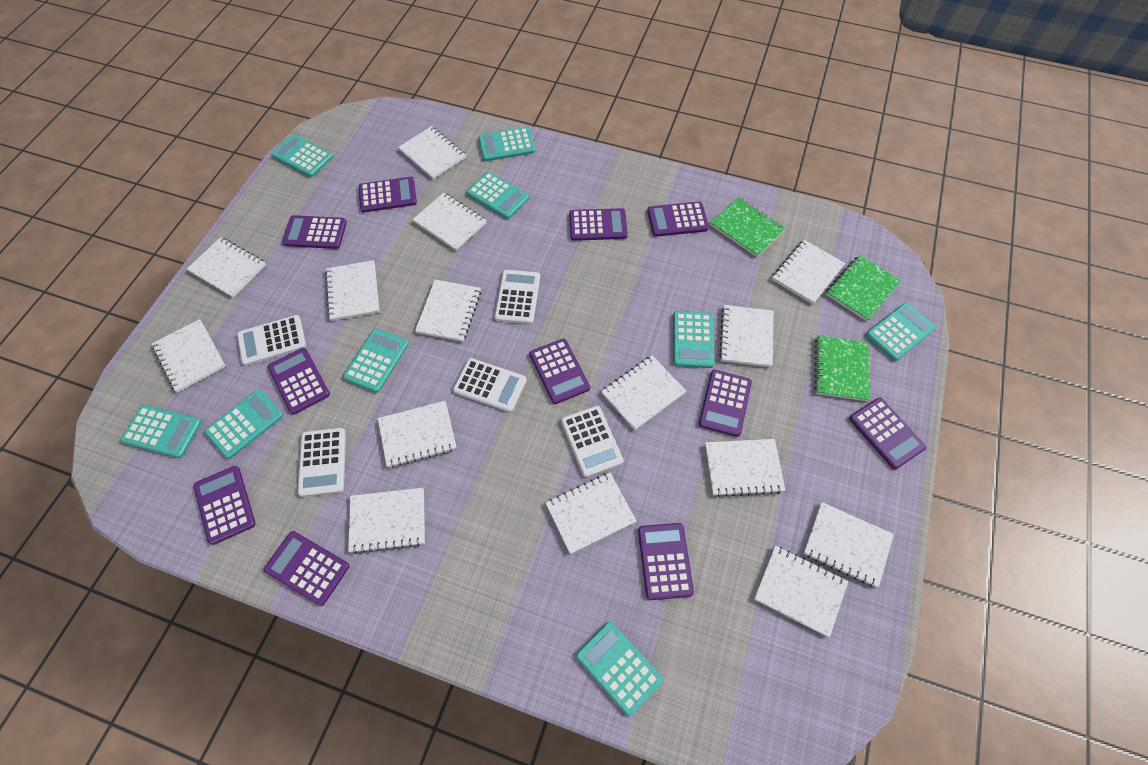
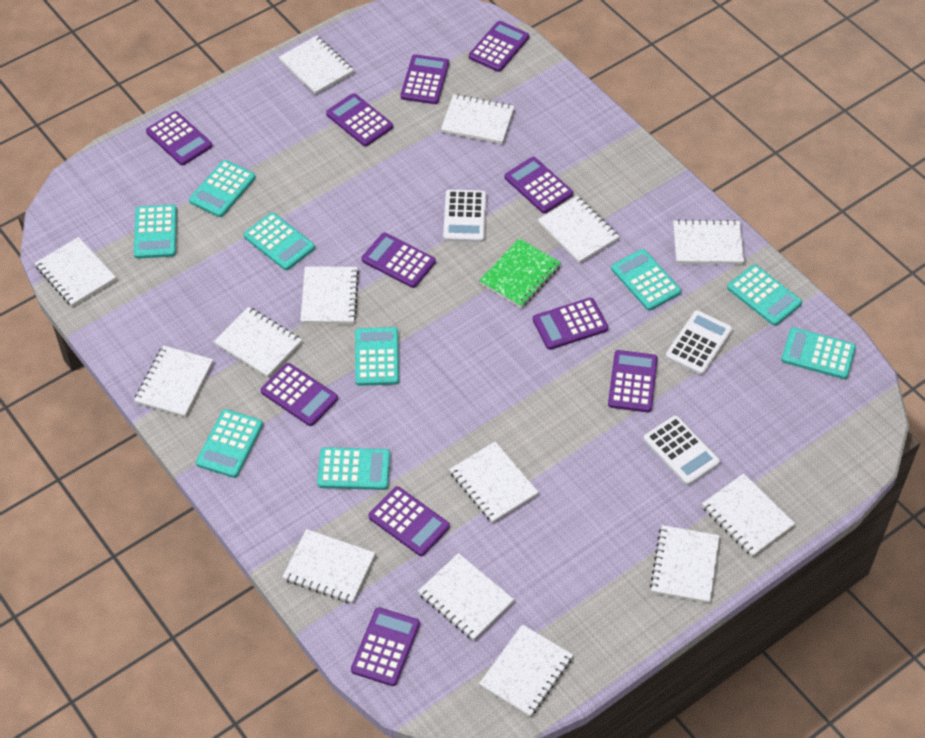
green notebook: 3 -> 1
white calculator: 5 -> 3
white notebook: 15 -> 14

